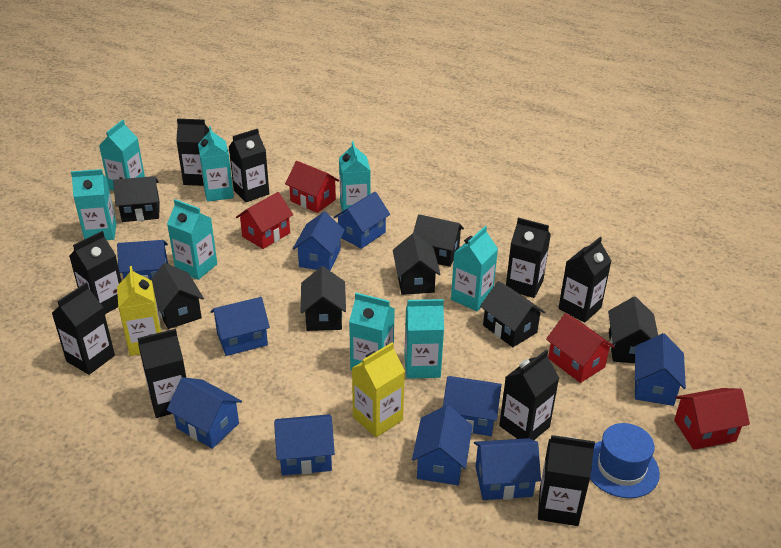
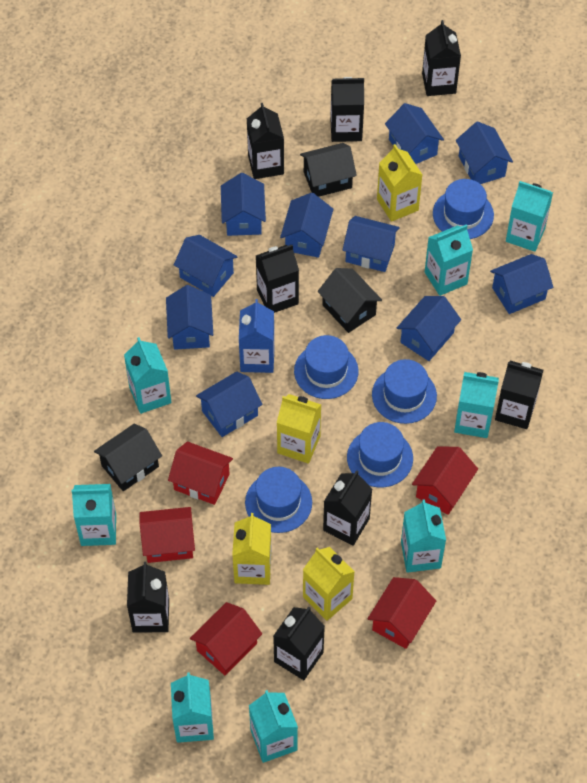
black carton: 9 -> 8
black house: 7 -> 3
blue carton: 0 -> 1
blue hat: 1 -> 5
red house: 4 -> 5
yellow carton: 2 -> 4

